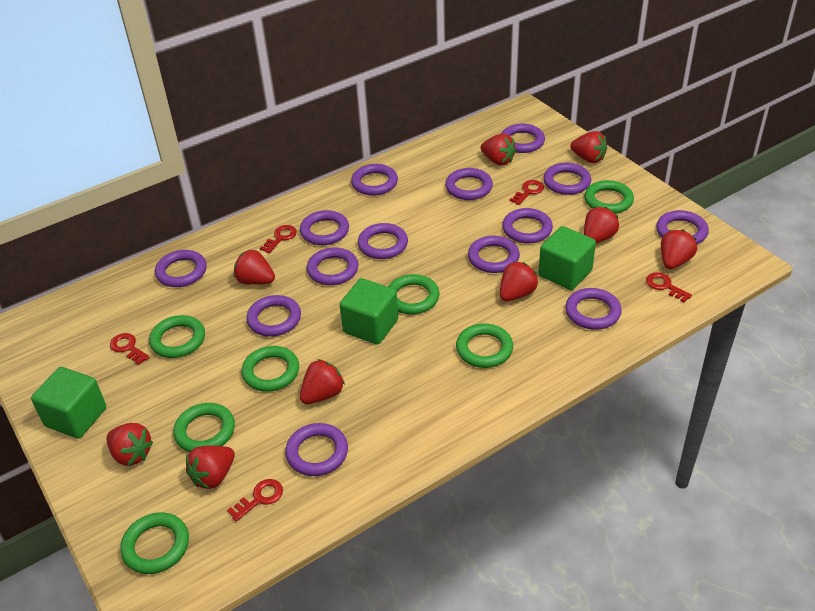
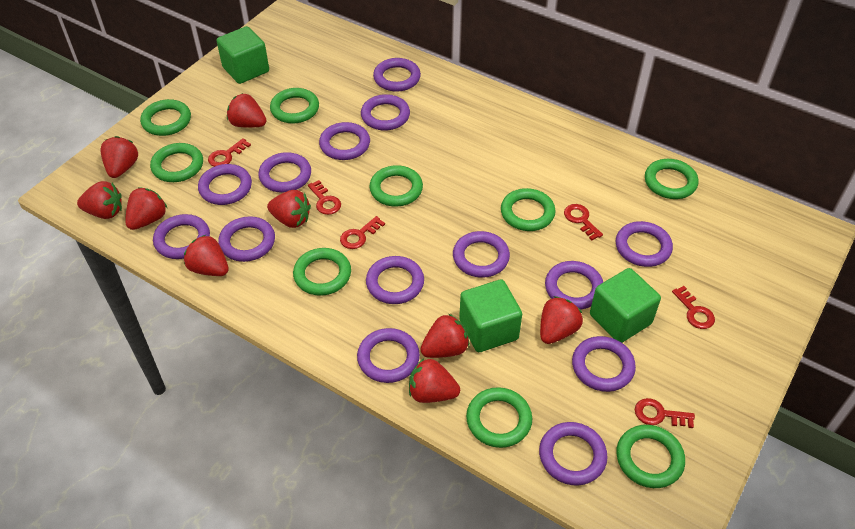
green ring: 7 -> 9
red key: 5 -> 6

